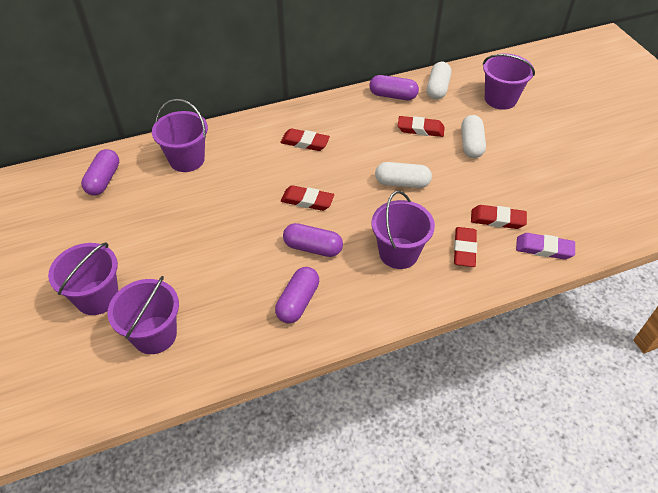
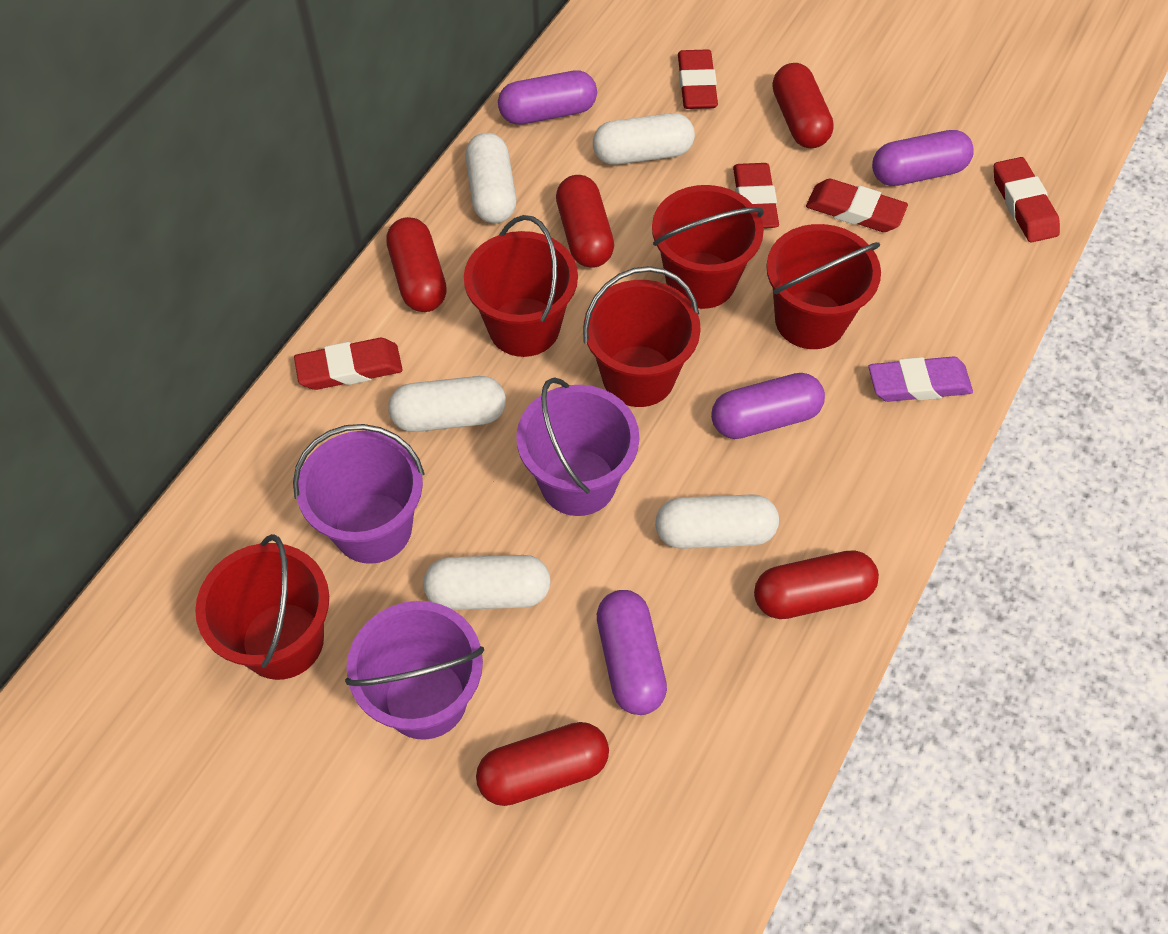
purple bucket: 5 -> 3
red bucket: 0 -> 5
red capsule: 0 -> 5
white capsule: 3 -> 5

